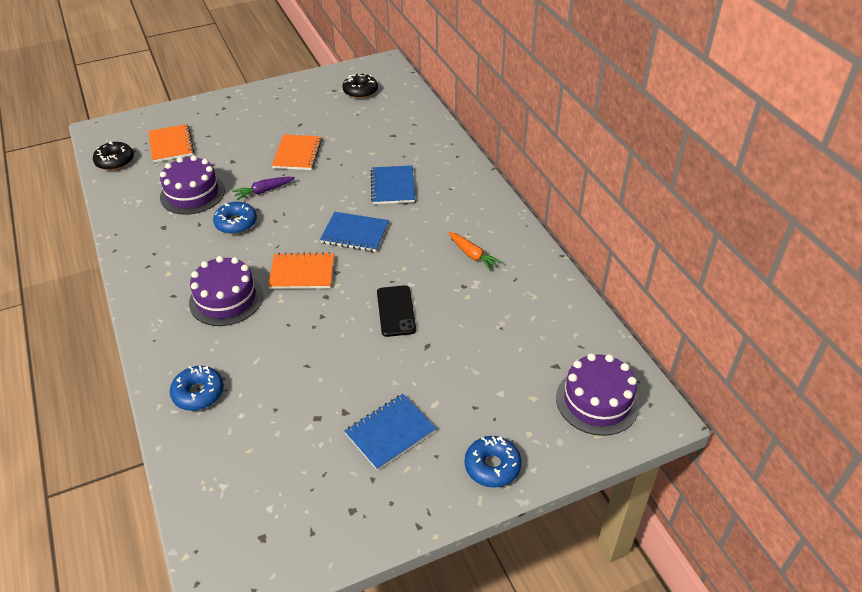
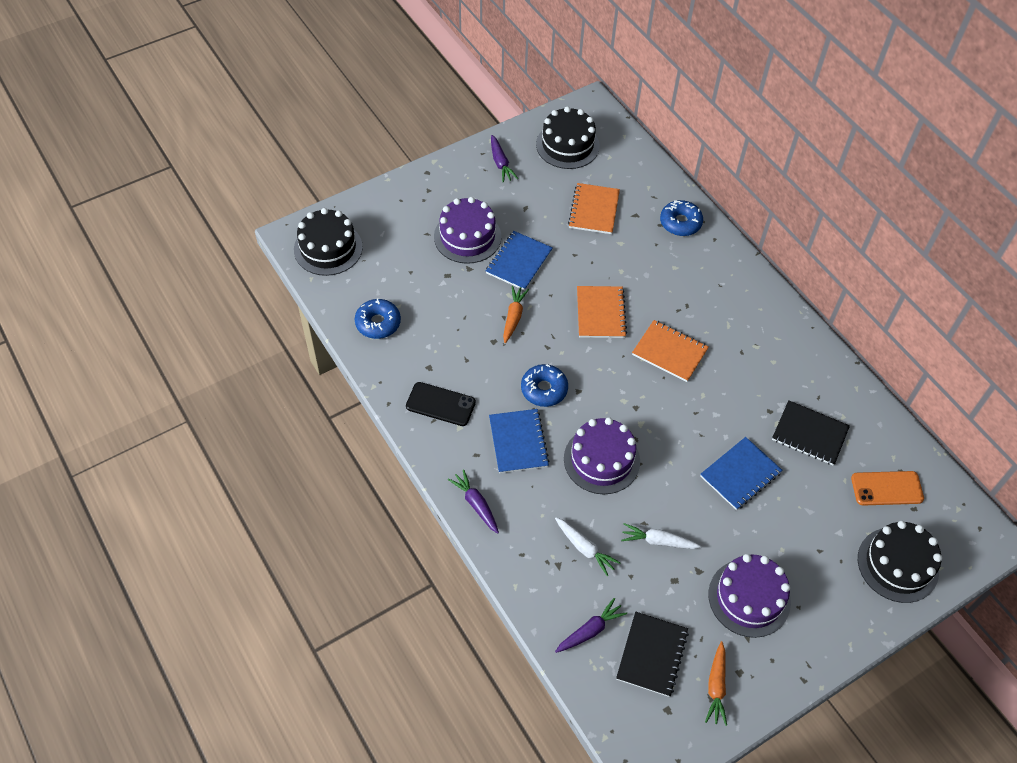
black cake: 0 -> 3
black donut: 2 -> 0
black notebook: 0 -> 2
orange carrot: 1 -> 2
orange phone: 0 -> 1
purple carrot: 1 -> 3
white carrot: 0 -> 2

